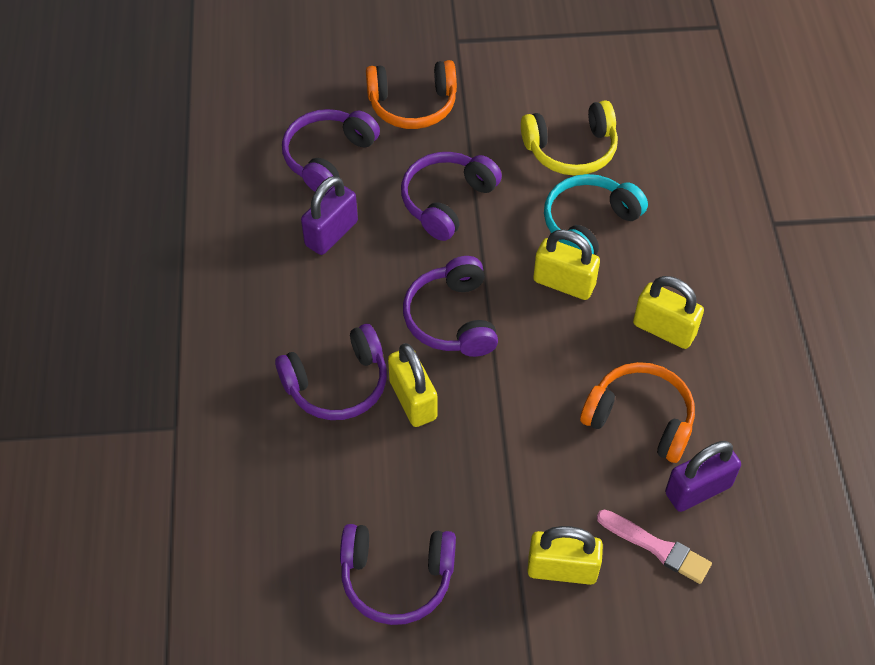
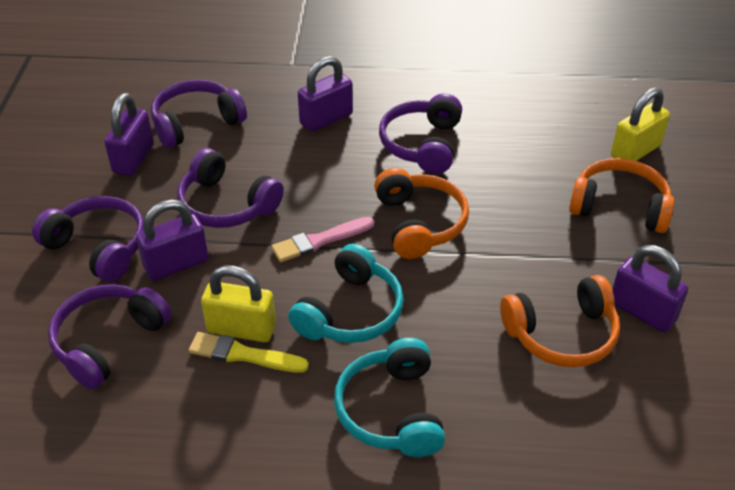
orange headphones: 2 -> 3
purple padlock: 2 -> 4
turquoise headphones: 1 -> 2
yellow brush: 0 -> 1
yellow headphones: 1 -> 0
yellow padlock: 4 -> 2

